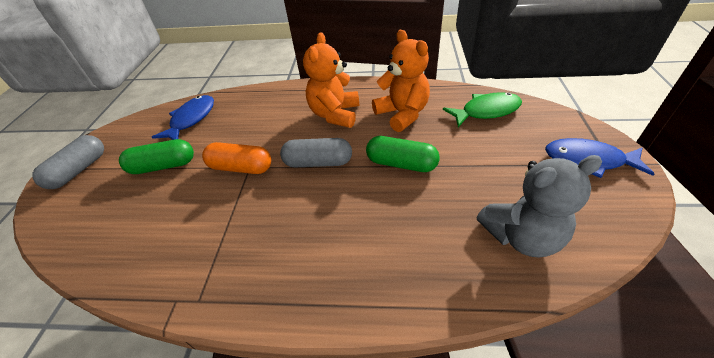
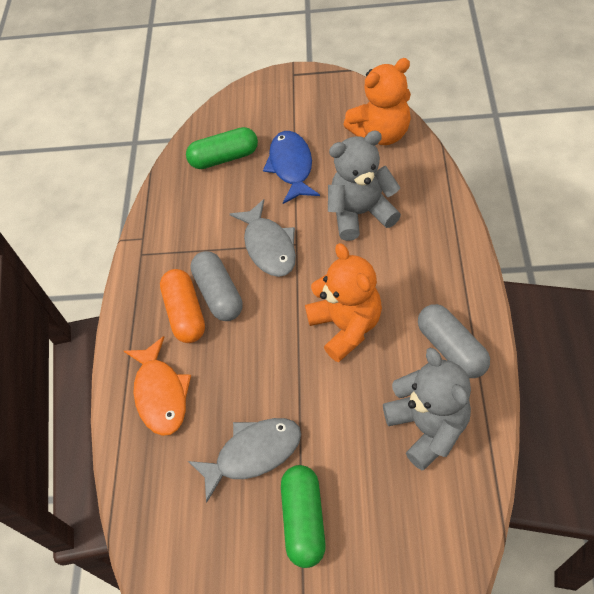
blue fish: 2 -> 1
green fish: 1 -> 0
grey fish: 0 -> 2
grey teddy bear: 1 -> 2
orange fish: 0 -> 1

